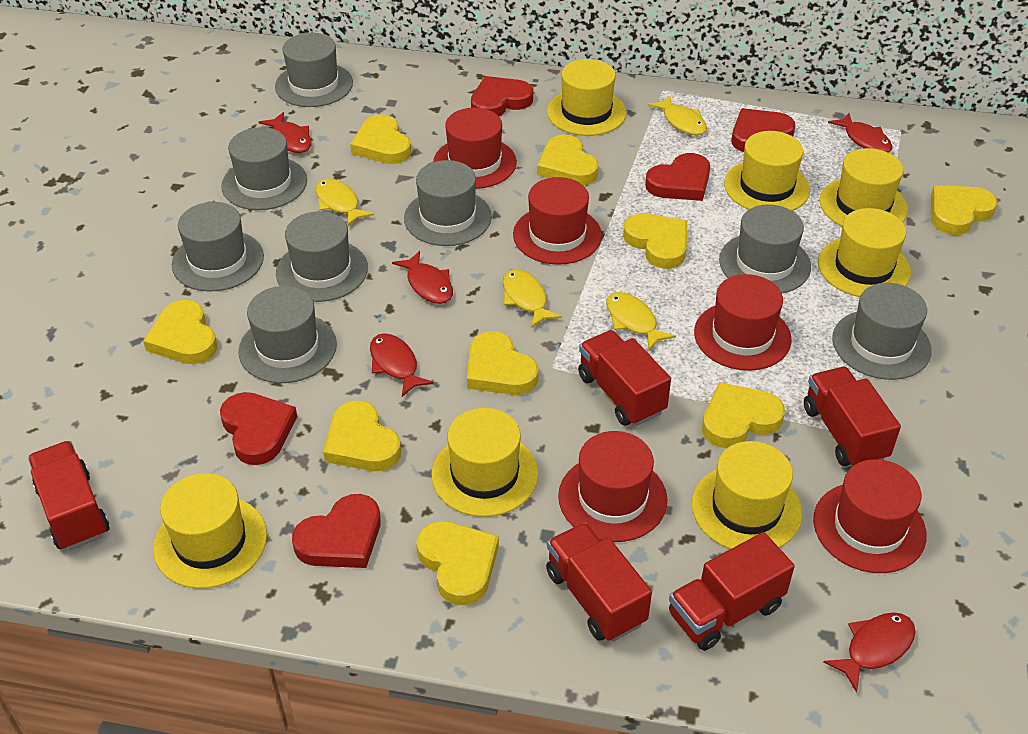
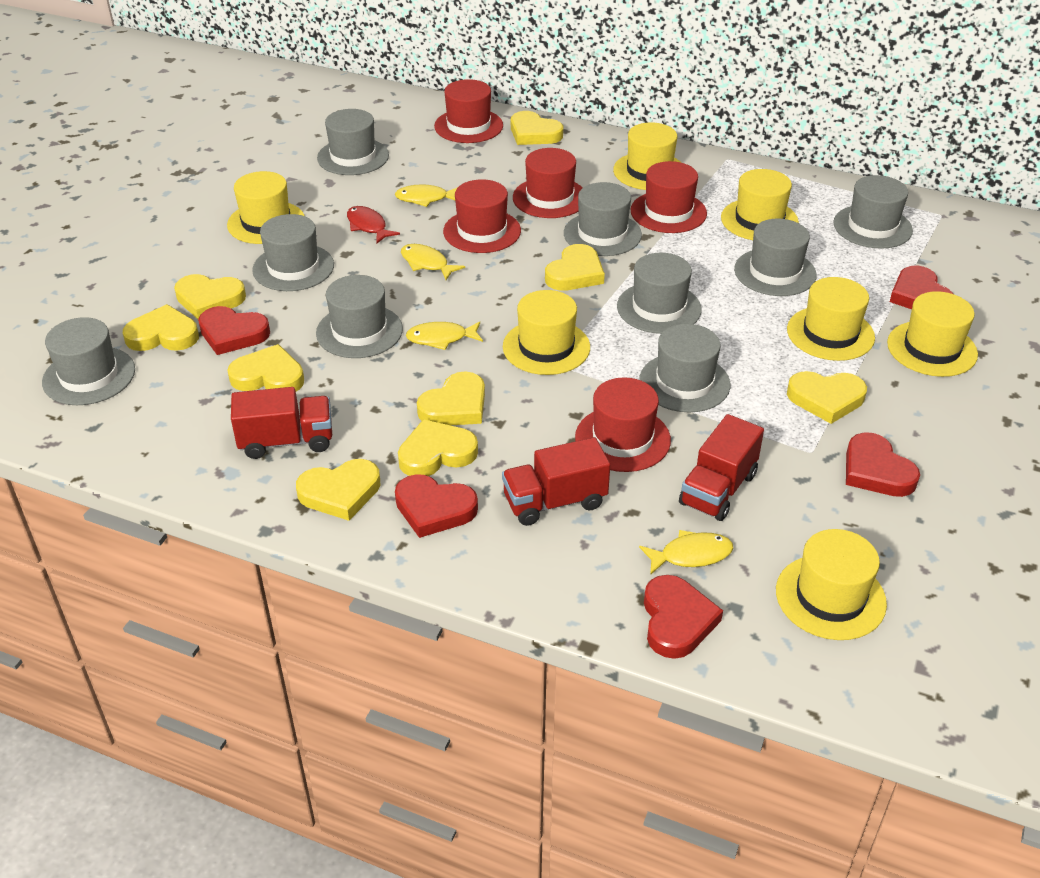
grey hat: 8 -> 9
red fish: 5 -> 1
red truck: 5 -> 3

